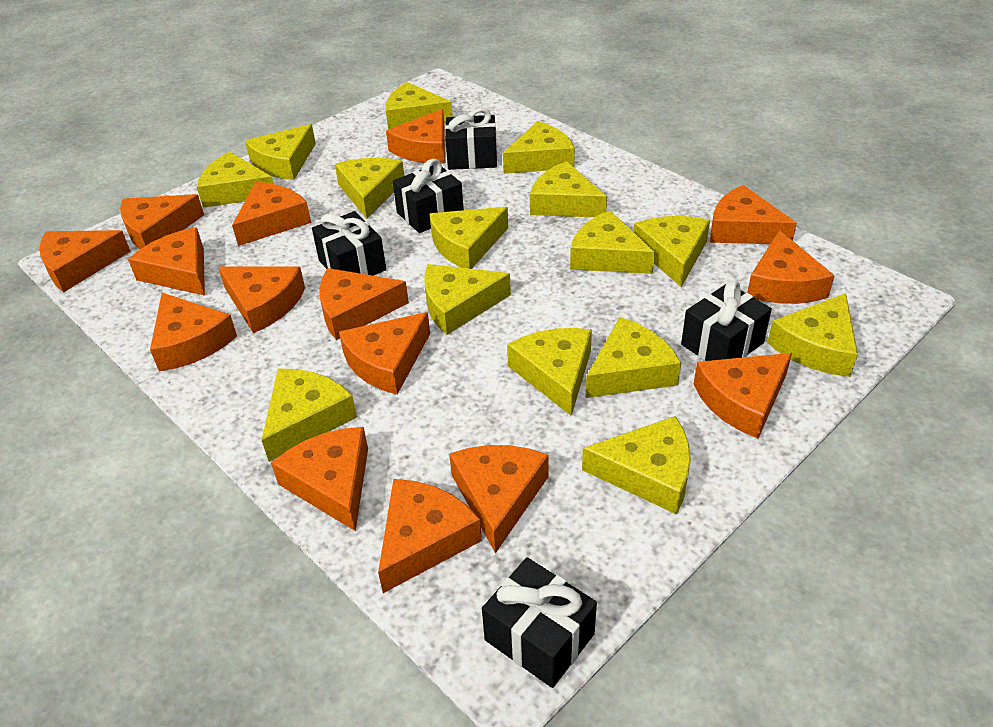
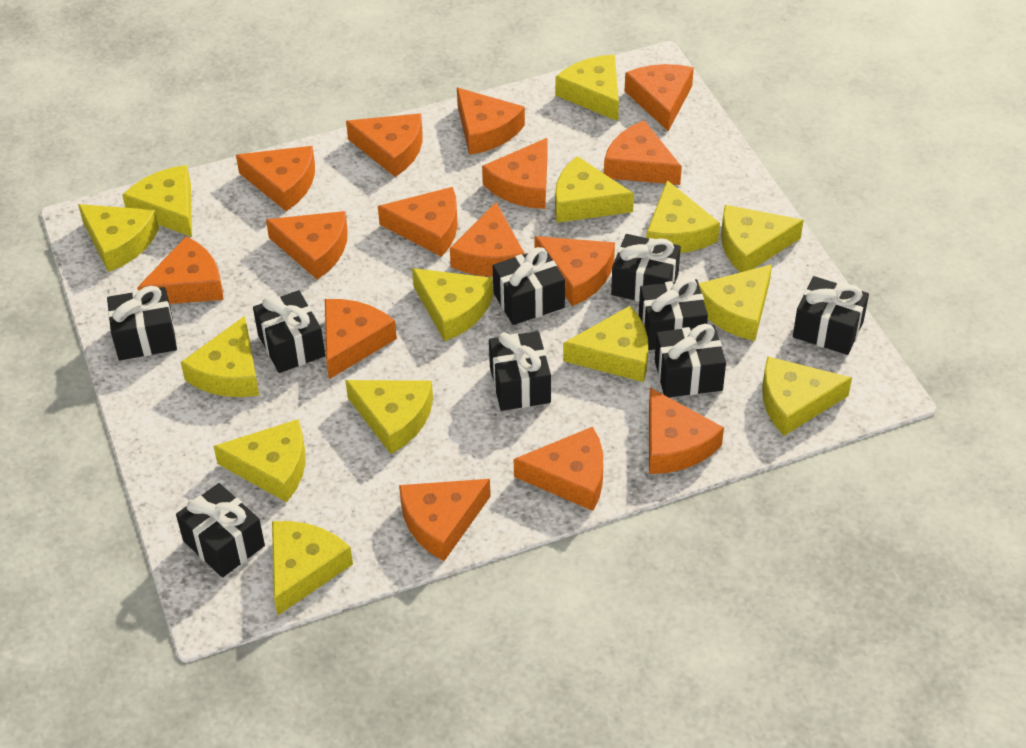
black gift: 5 -> 9
yellow cheese: 15 -> 14

